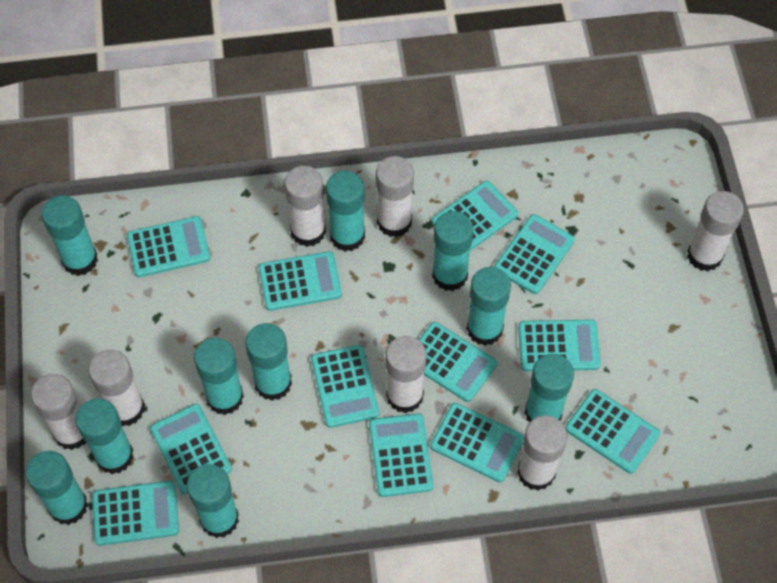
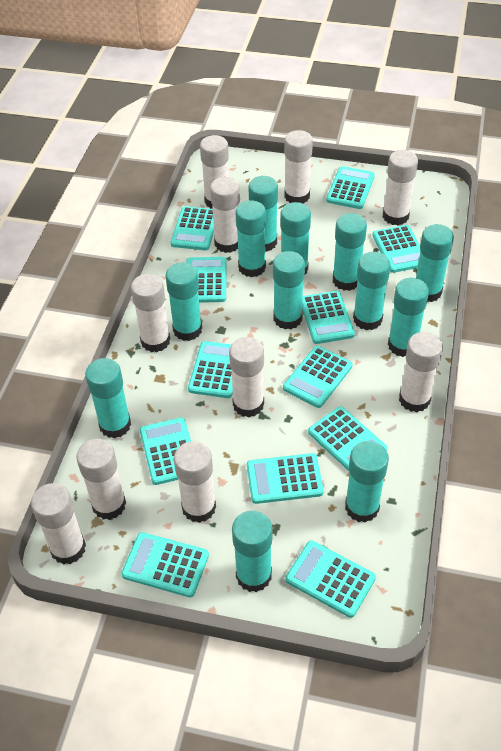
turquoise glue stick: 10 -> 12
white glue stick: 7 -> 10

